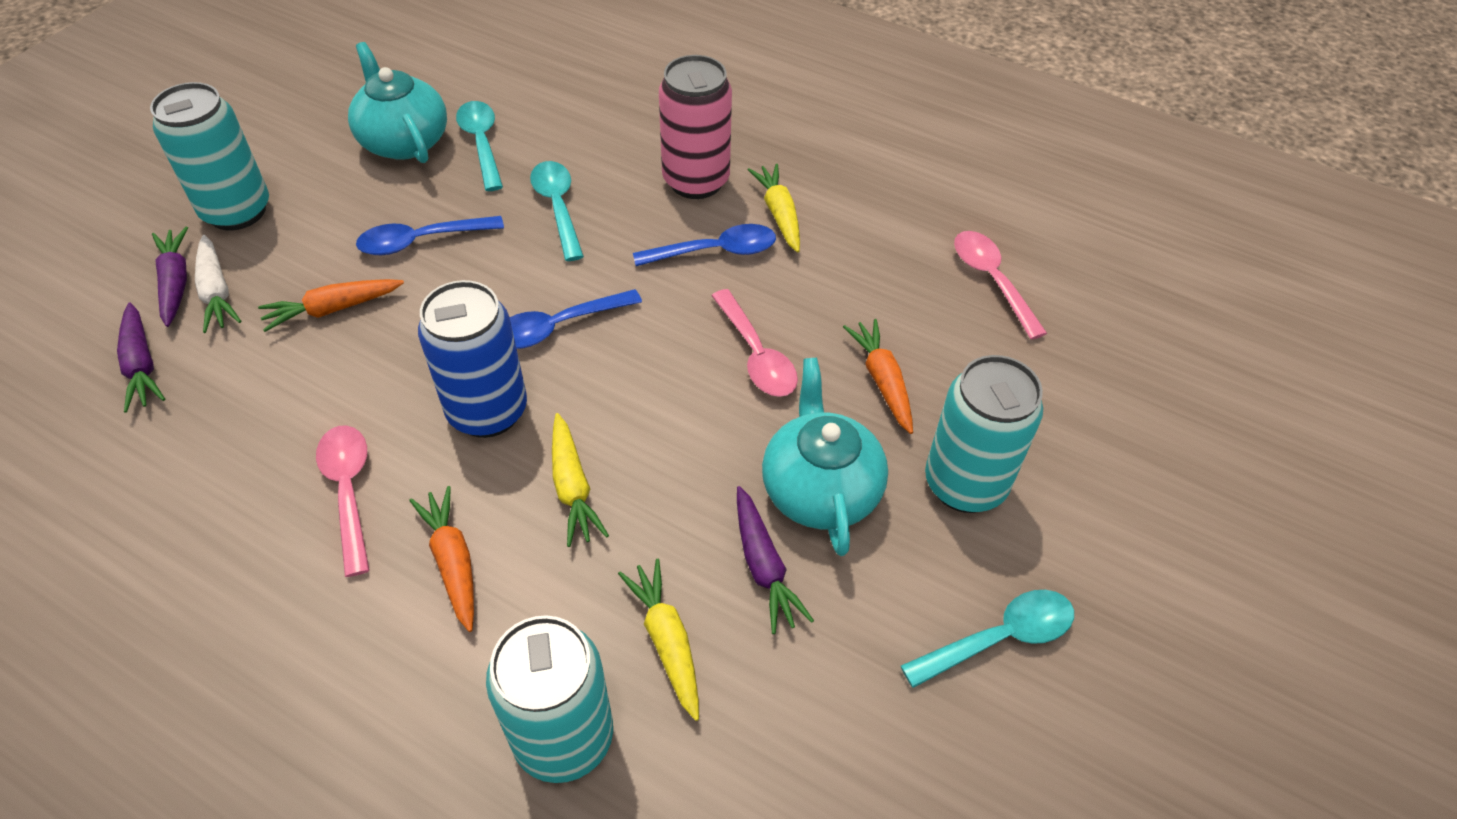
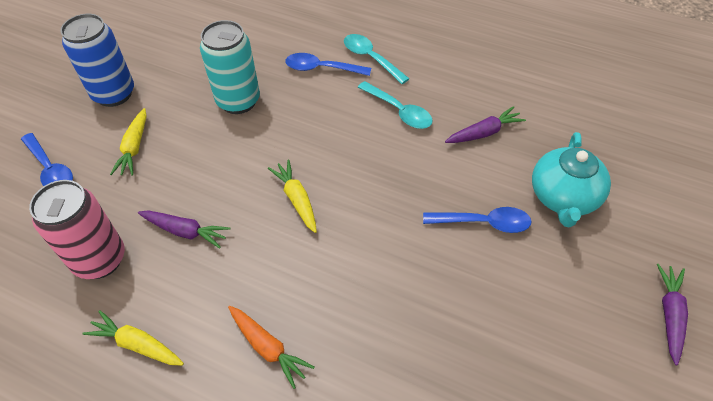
orange carrot: 3 -> 1
pink spoon: 3 -> 0
turquoise can: 3 -> 1
turquoise spoon: 3 -> 2
turquoise teapot: 2 -> 1
white carrot: 1 -> 0

